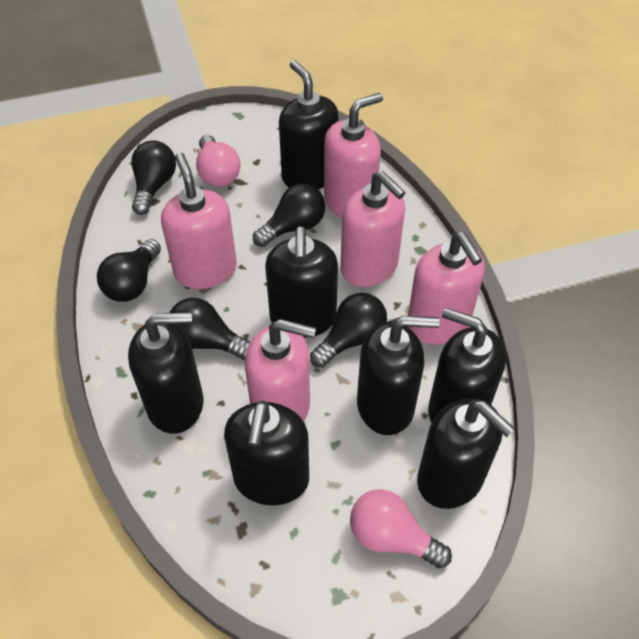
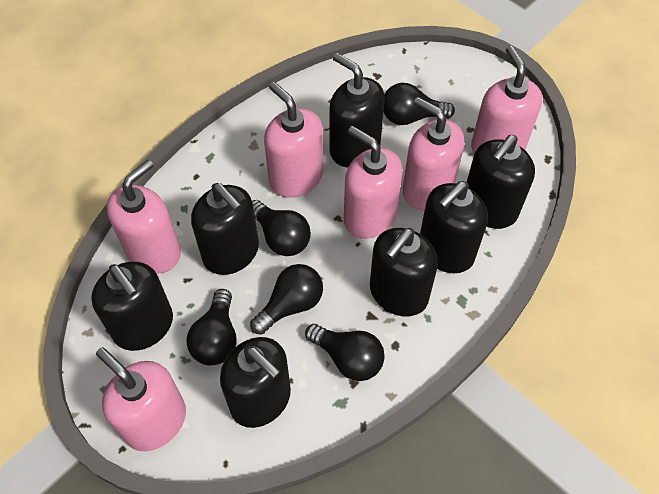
pink light bulb: 2 -> 0
pink soap dispenser: 5 -> 6

